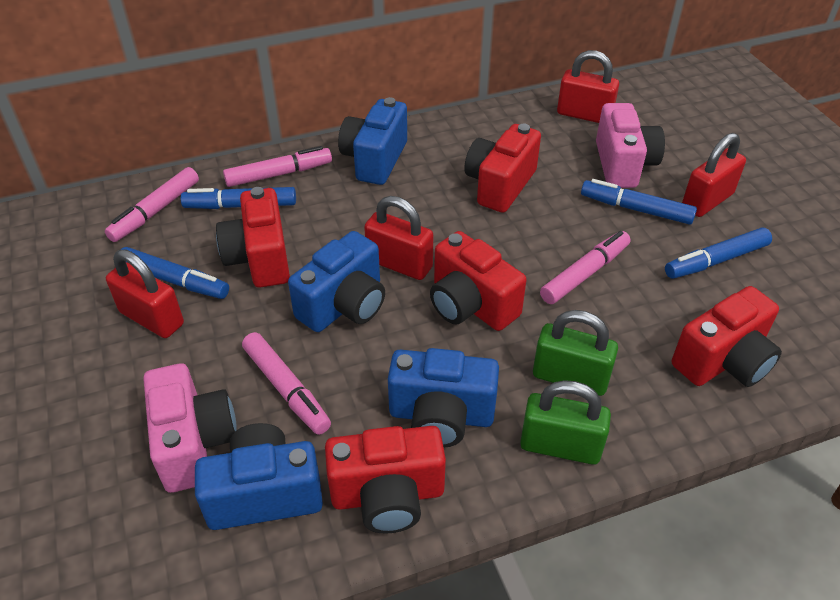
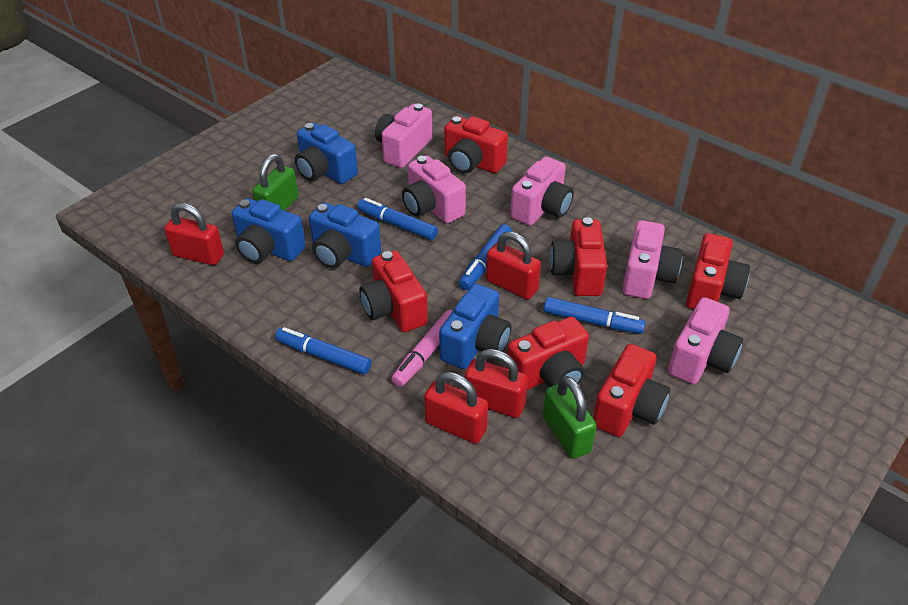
pink camera: 2 -> 5
pink marker: 4 -> 1
red camera: 5 -> 6

